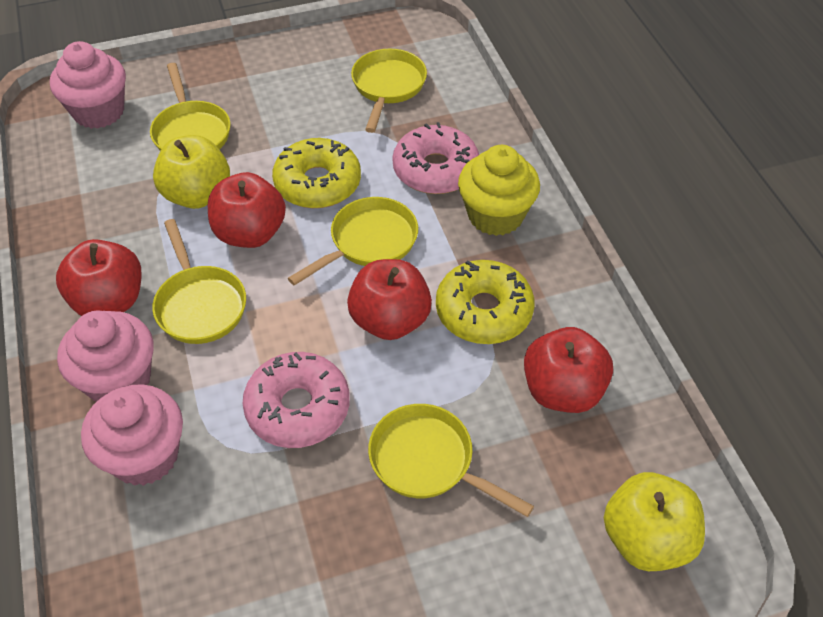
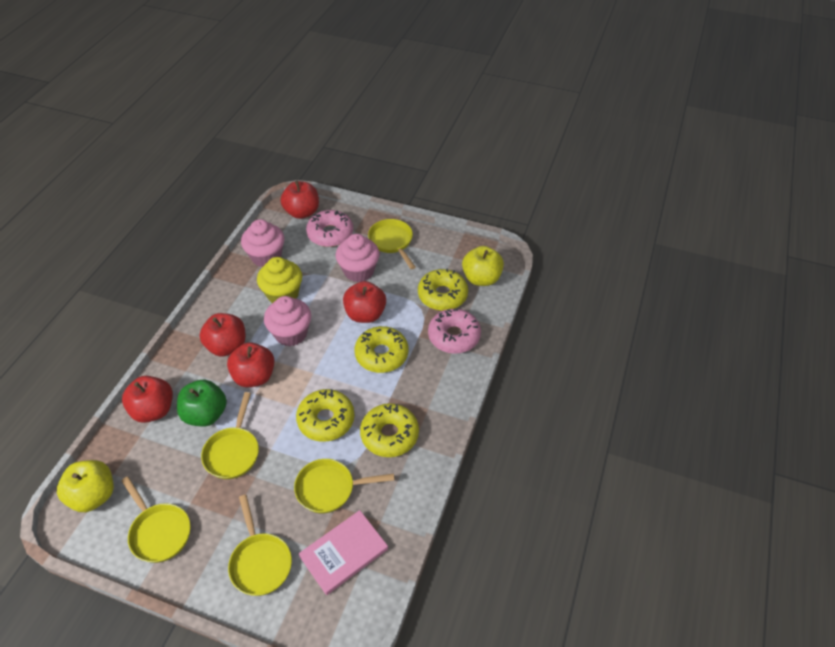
green apple: 0 -> 1
pink book: 0 -> 1
red apple: 4 -> 5
yellow donut: 2 -> 4

